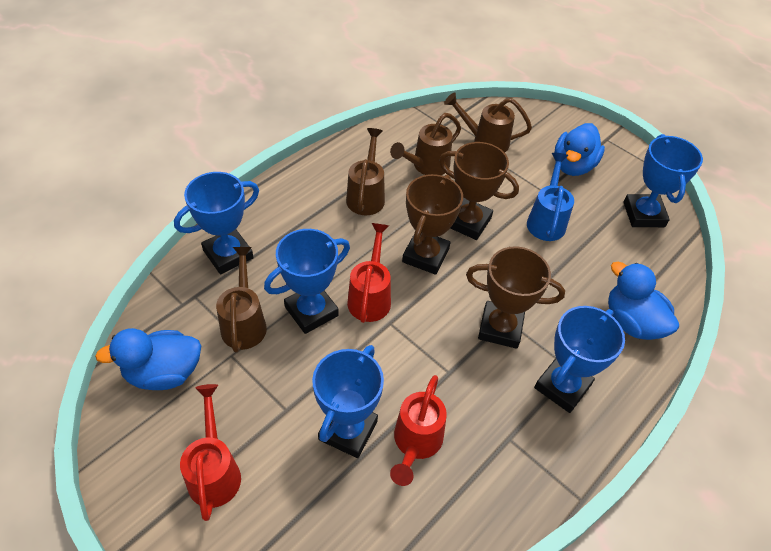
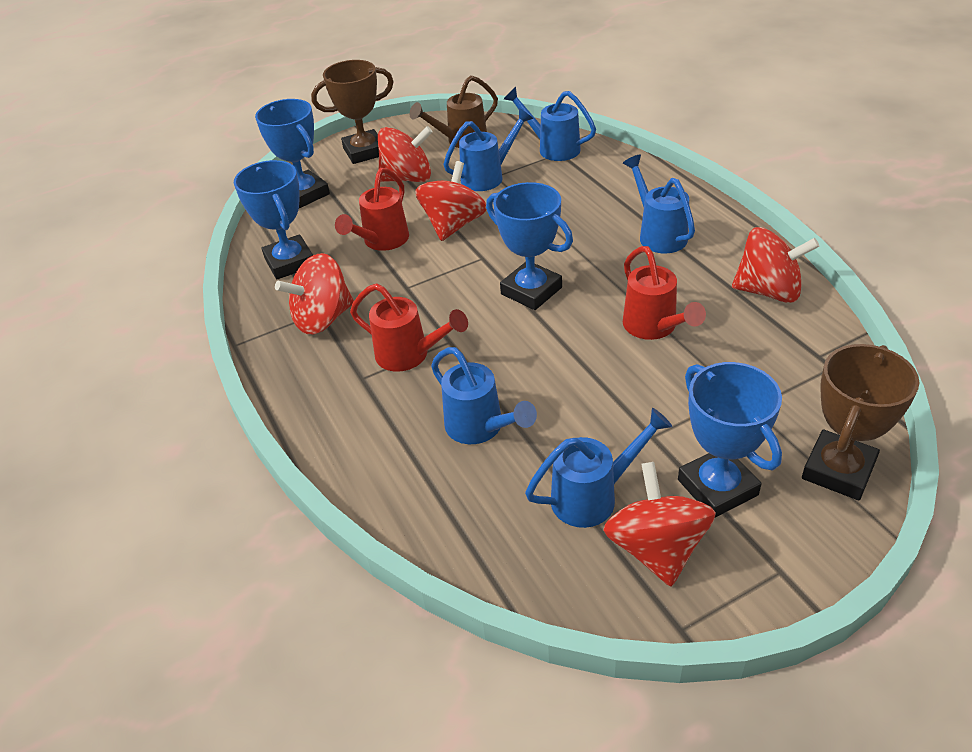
blue duck: 3 -> 0
blue trophy: 5 -> 4
blue watering can: 1 -> 5
brown trophy: 3 -> 2
brown watering can: 4 -> 1
red spinning top: 0 -> 5

